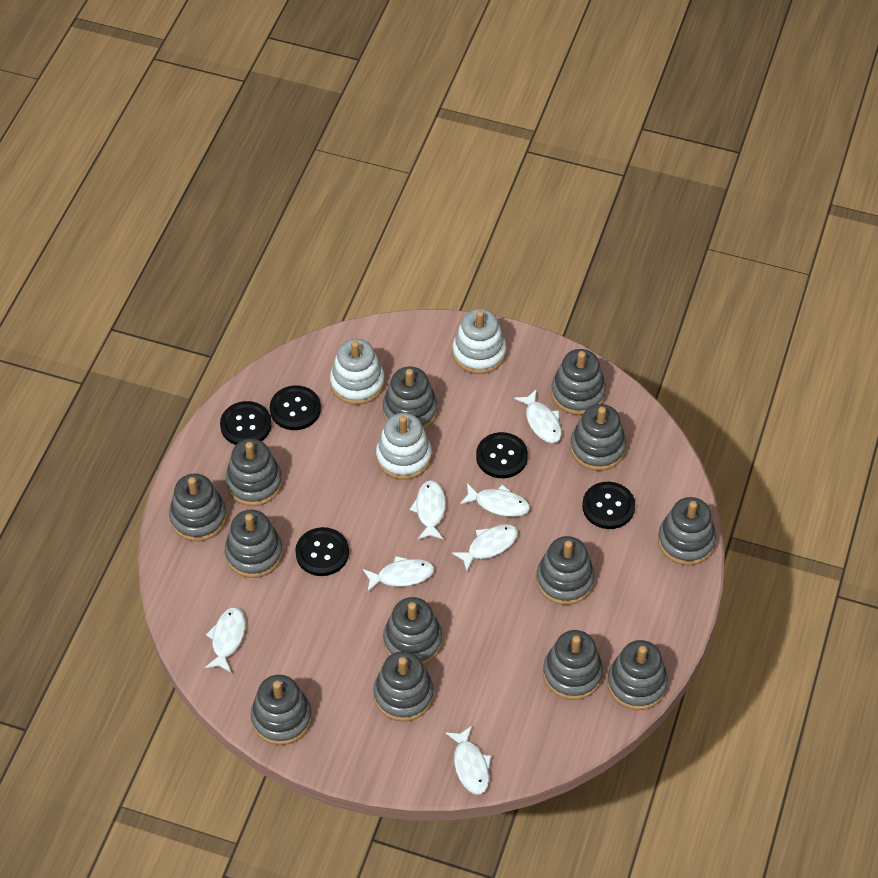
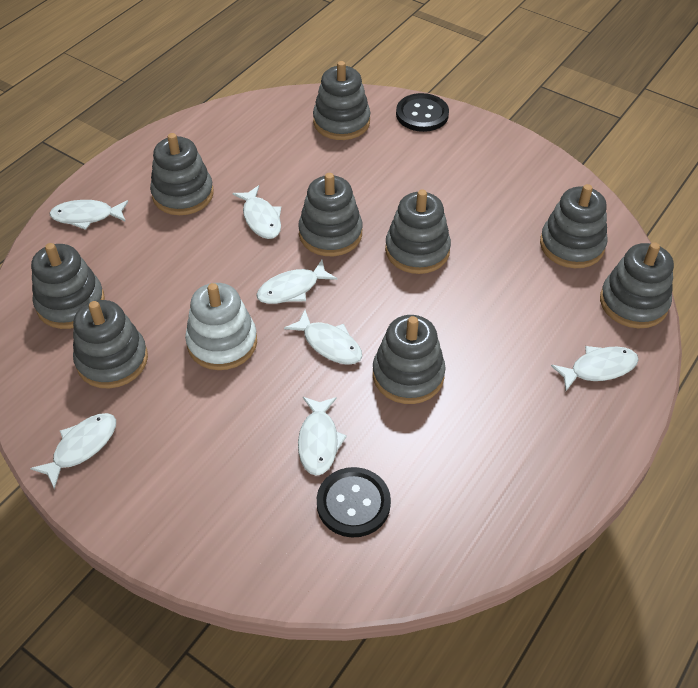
black button: 5 -> 2
grey stacking toy: 13 -> 9
white stacking toy: 3 -> 1

